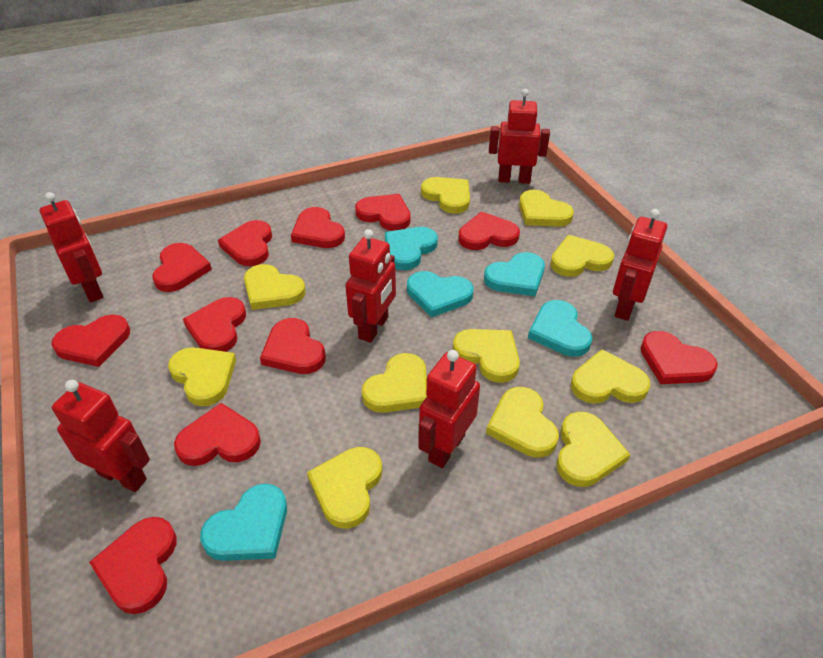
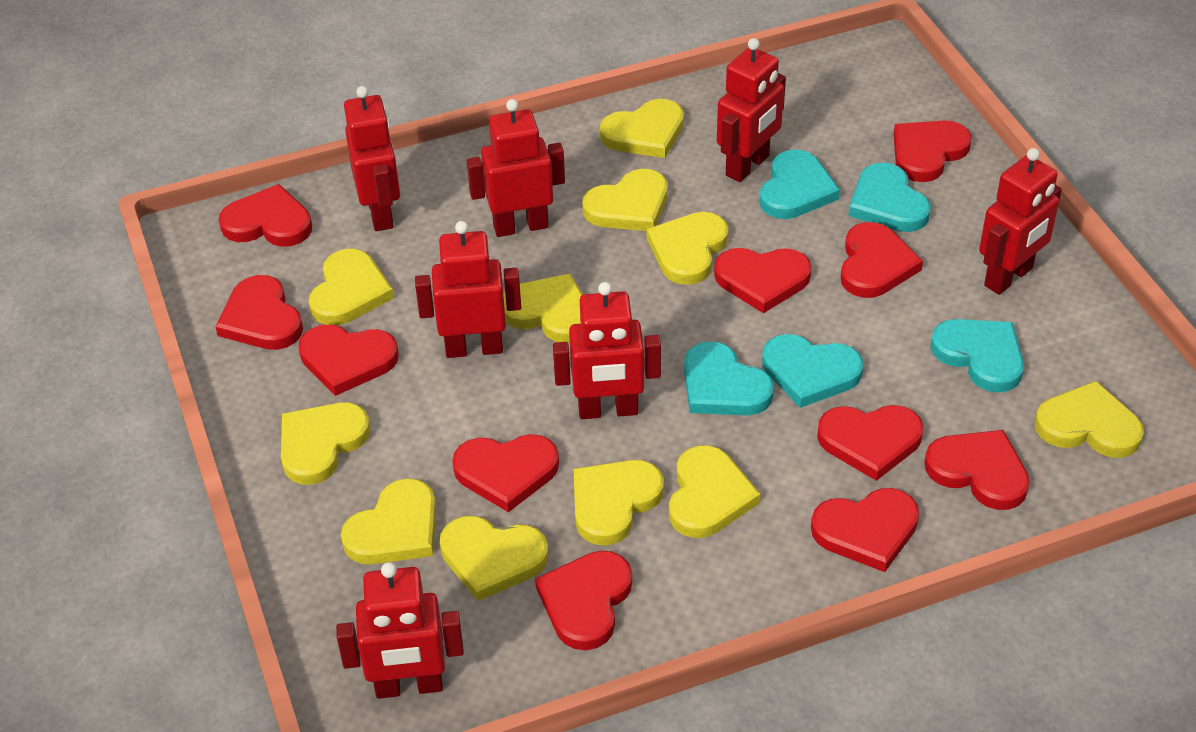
red robot: 6 -> 7

